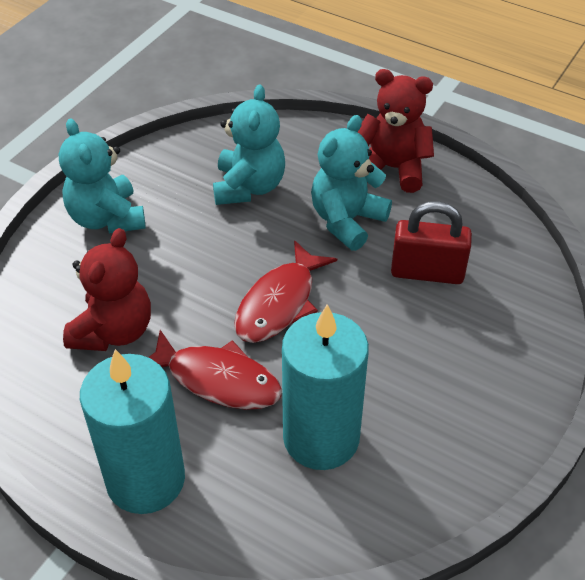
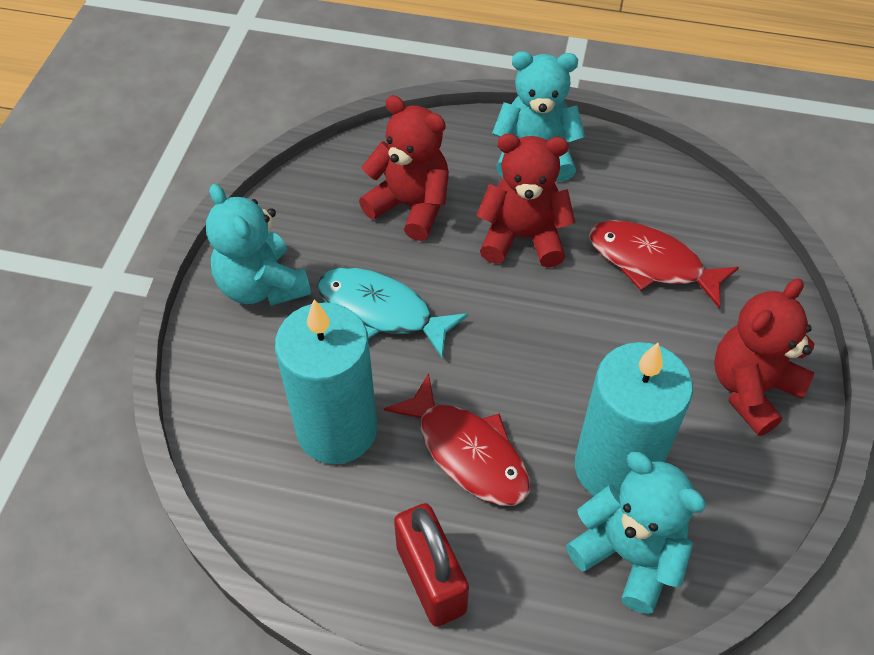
red teddy bear: 2 -> 3
turquoise fish: 0 -> 1

